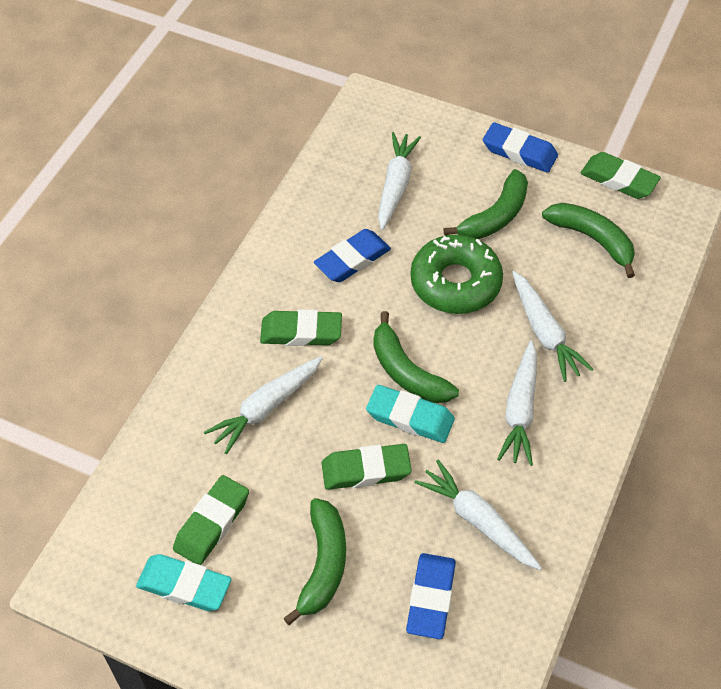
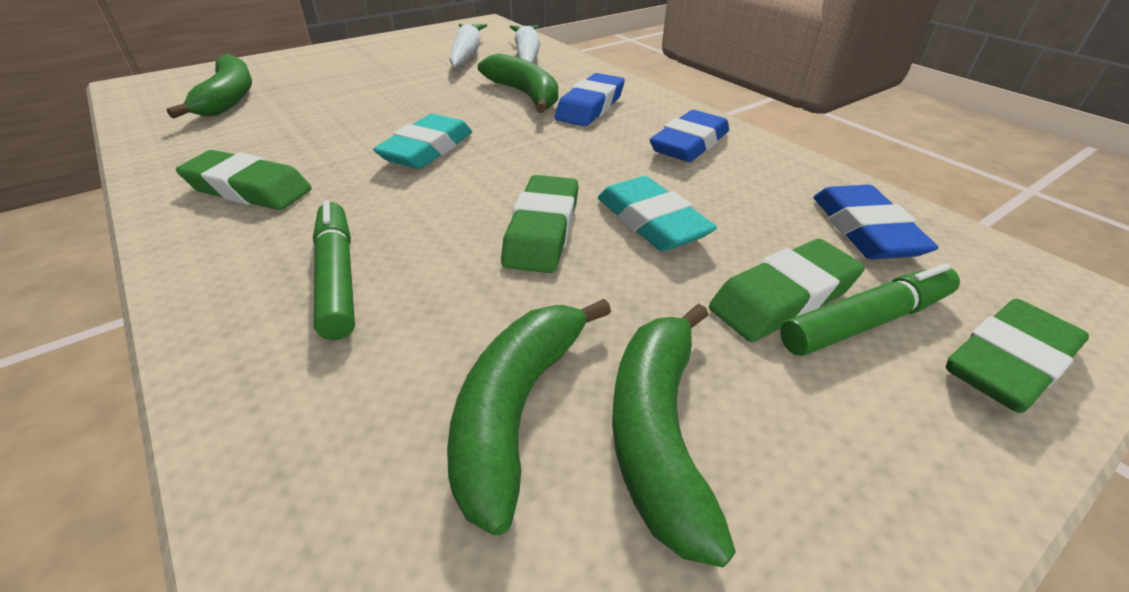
green donut: 1 -> 0
green marker: 0 -> 2
white carrot: 5 -> 2

